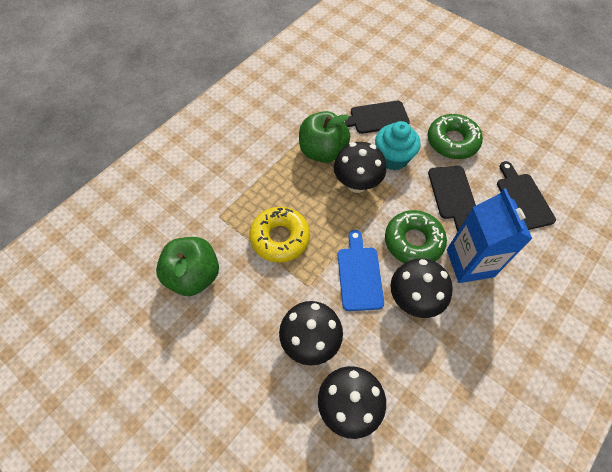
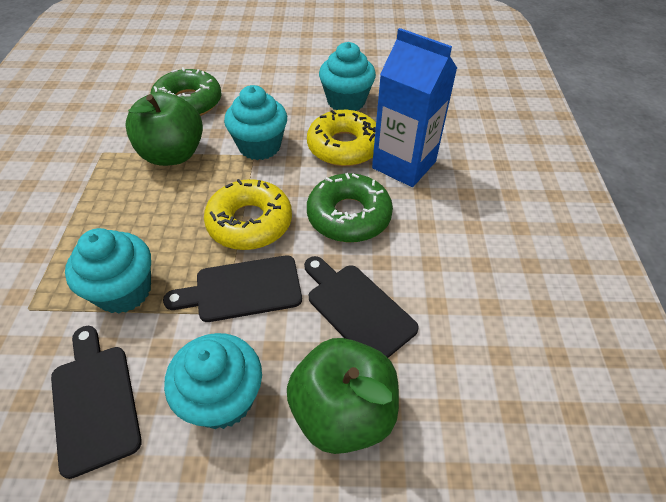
black mushroom: 4 -> 0
blue cutting board: 1 -> 0
turquoise cupcake: 1 -> 4
yellow donut: 1 -> 2

